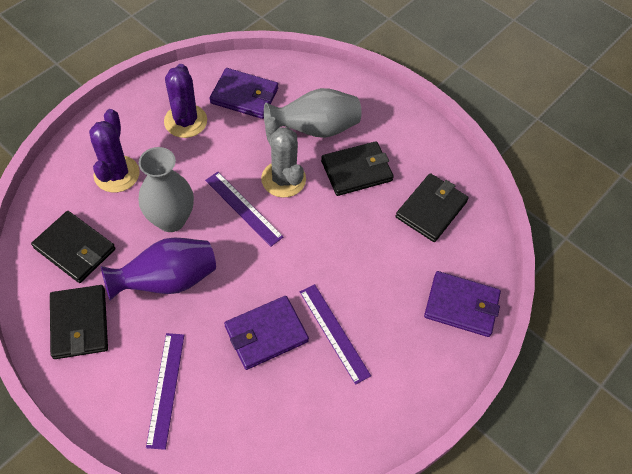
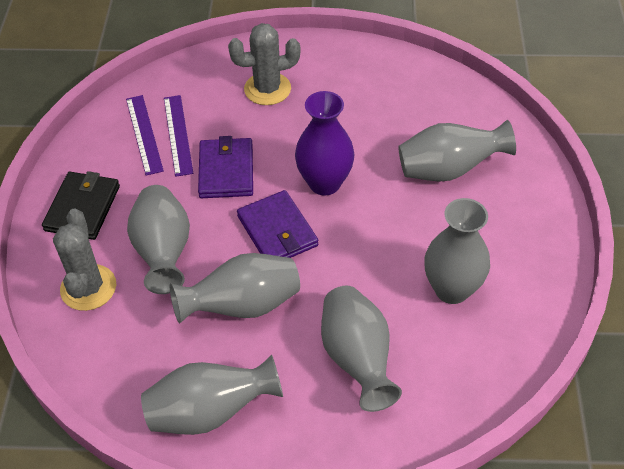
black wallet: 4 -> 1
grey cactus: 1 -> 2
grey vase: 2 -> 6
purple cactus: 2 -> 0
purple ruler: 3 -> 2
purple wallet: 3 -> 2

